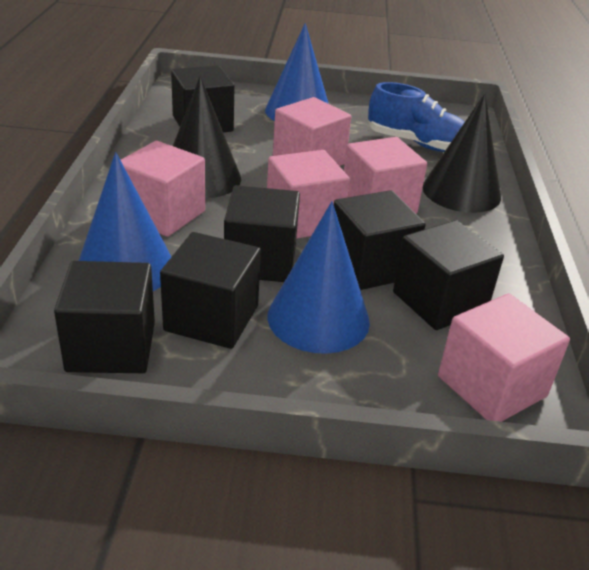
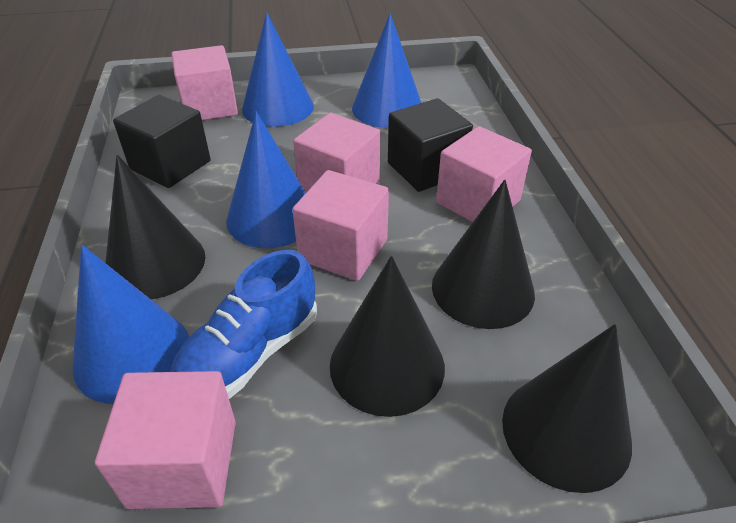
black cone: 2 -> 4
black cube: 6 -> 2
blue cone: 3 -> 4

